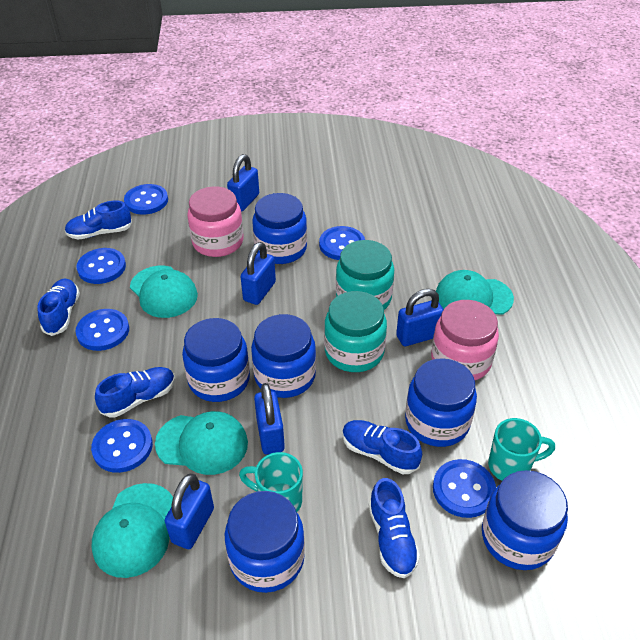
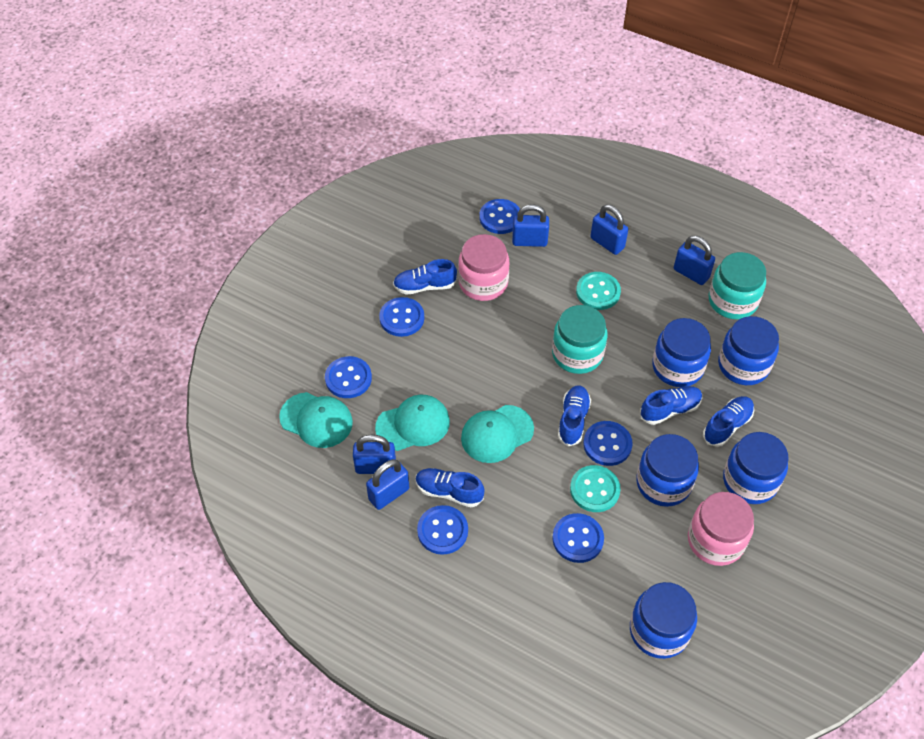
blue jar: 6 -> 5
turquoise button: 0 -> 2
turquoise cap: 4 -> 3
turquoise mug: 2 -> 0

